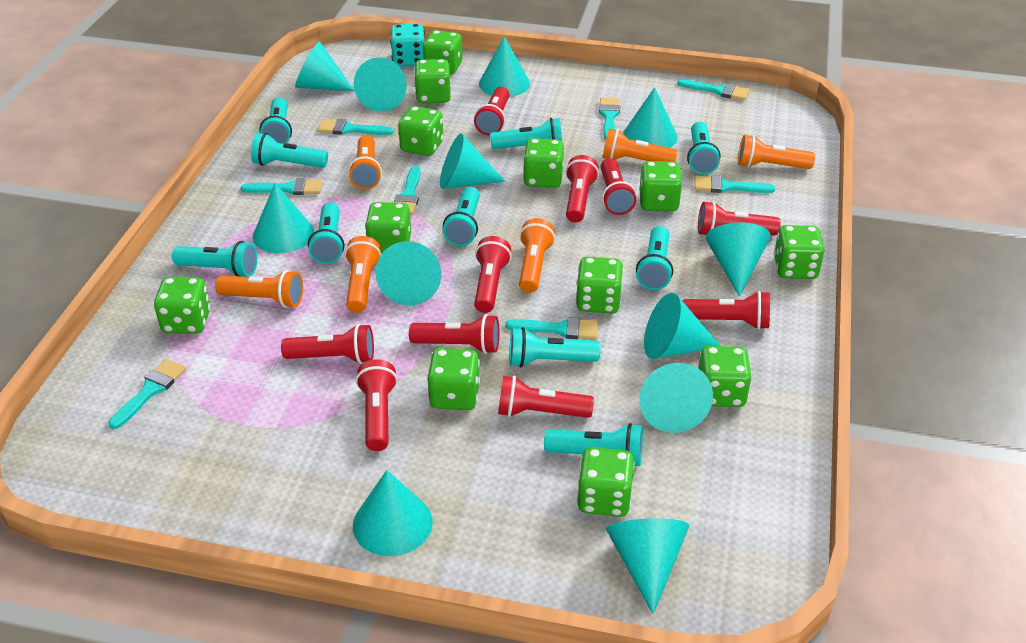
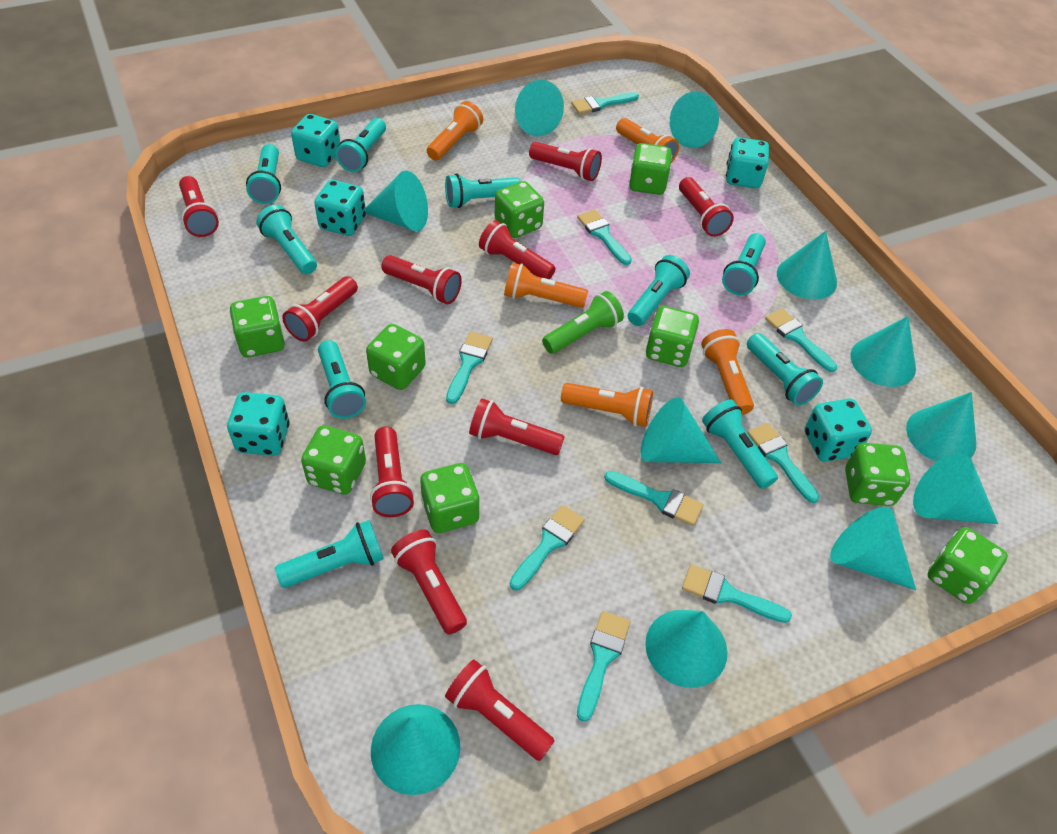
green dice: 12 -> 9
green flashlight: 0 -> 1
orange flashlight: 6 -> 5
turquoise brush: 8 -> 9
turquoise cone: 12 -> 11
turquoise dice: 1 -> 5

